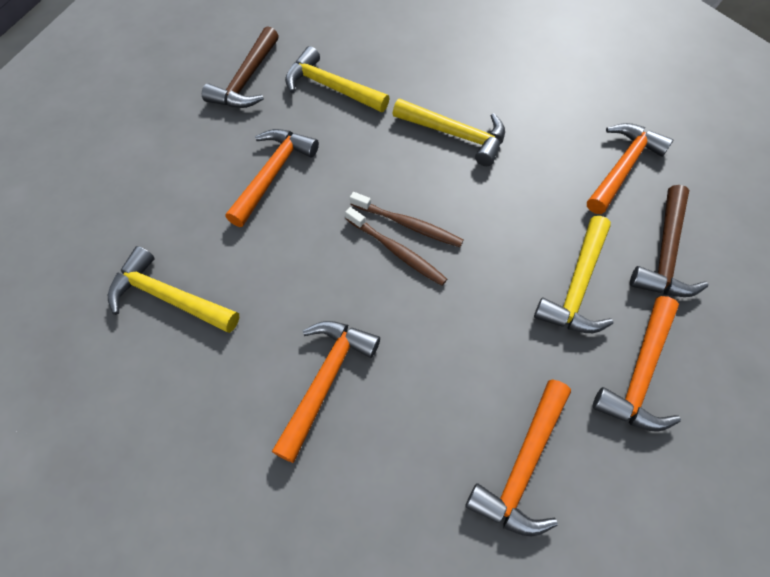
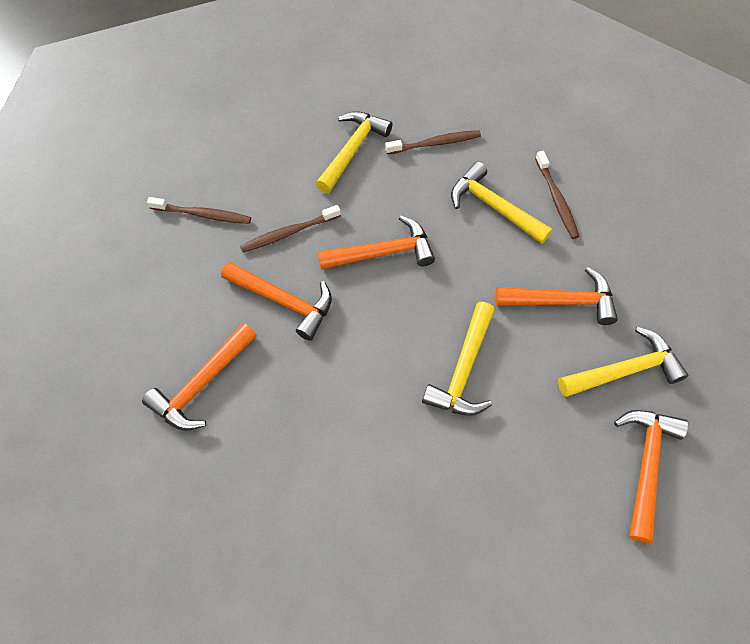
brown hammer: 2 -> 0
brown toothbrush: 2 -> 4

